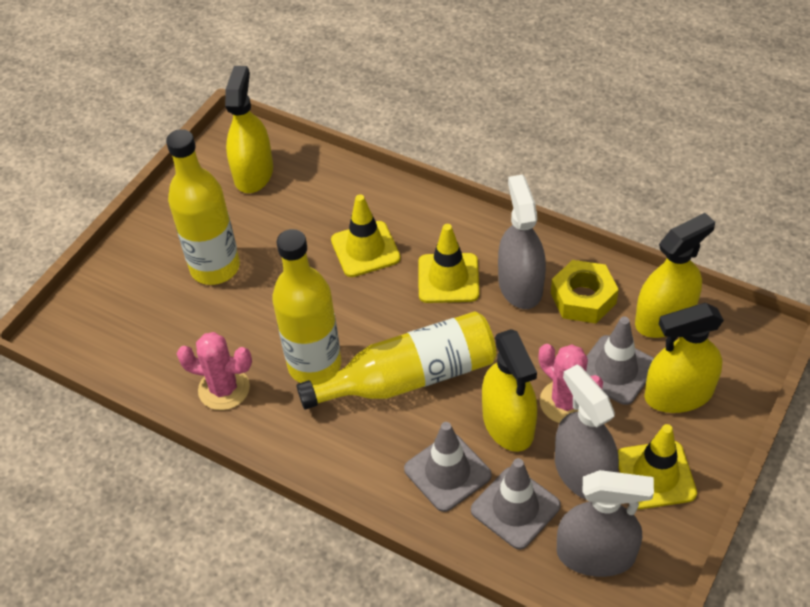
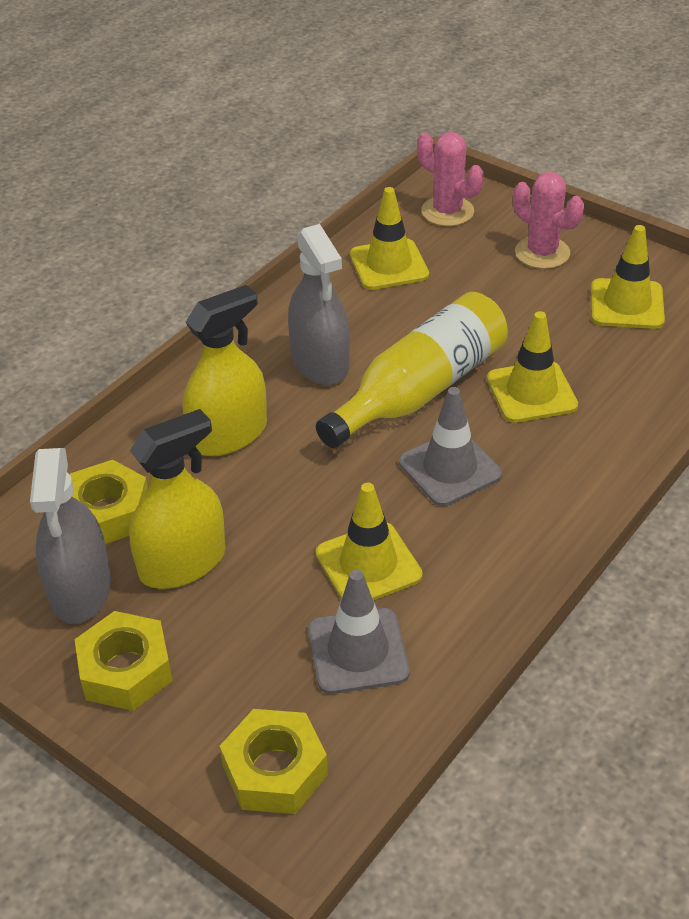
grey spray bottle: 3 -> 2
grey traffic cone: 3 -> 2
yellow bottle: 3 -> 1
yellow nut: 1 -> 3
yellow spray bottle: 4 -> 2
yellow traffic cone: 3 -> 4

